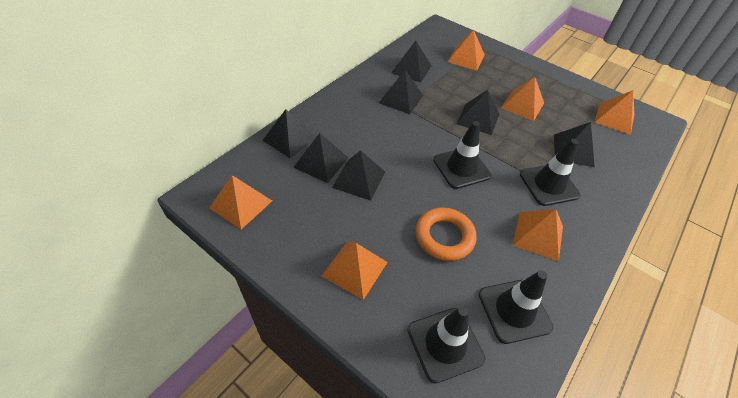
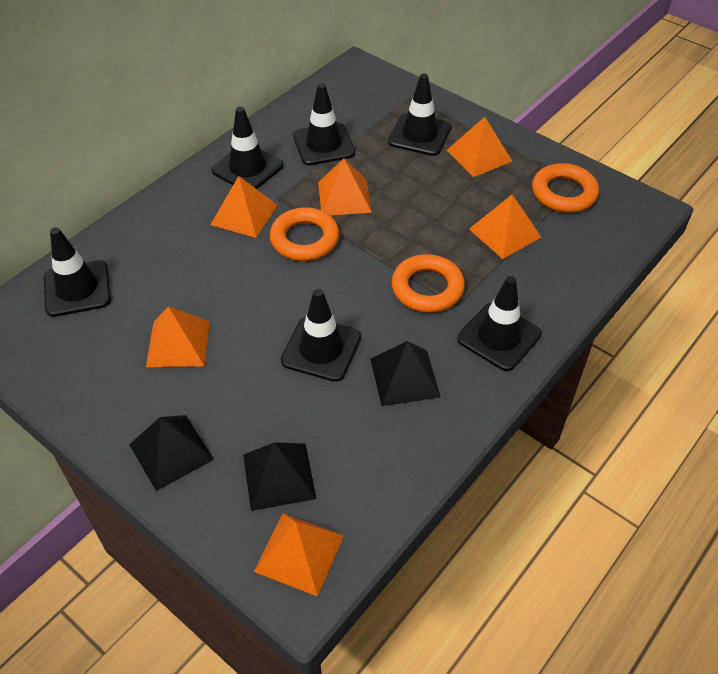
black pyramid: 7 -> 3
black traffic cone: 4 -> 6
orange ring: 1 -> 3

